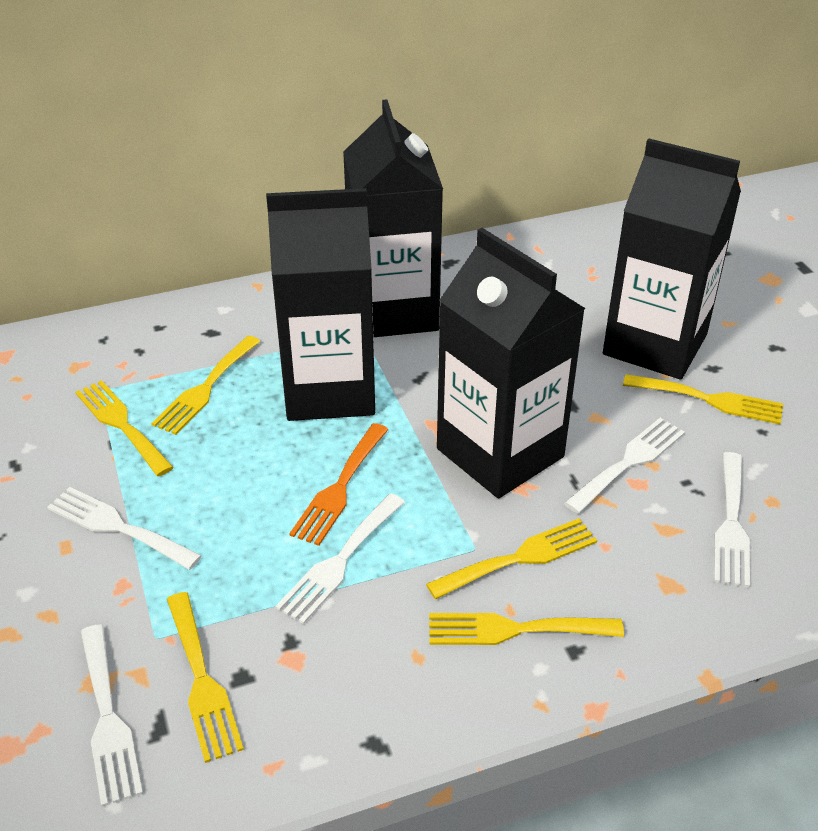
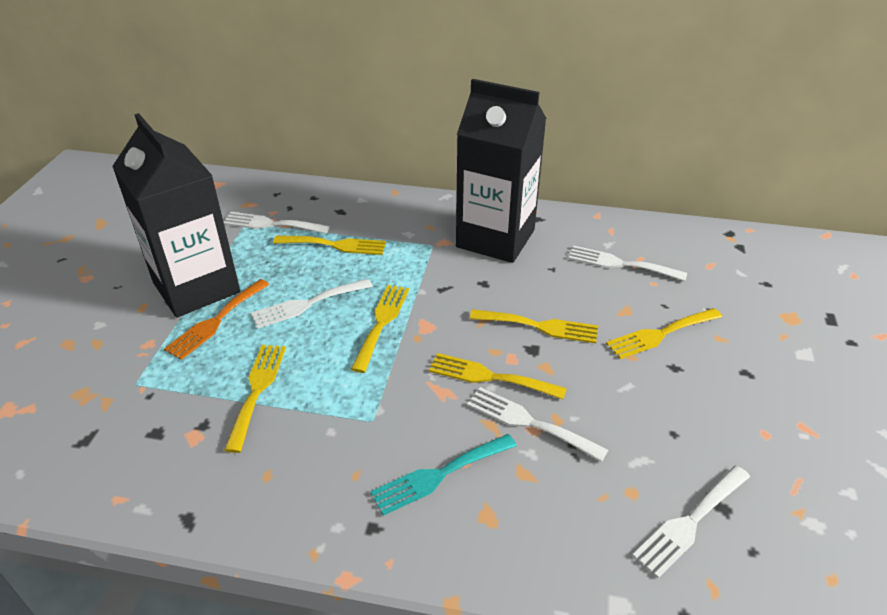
black carton: 4 -> 2
turquoise fork: 0 -> 1

